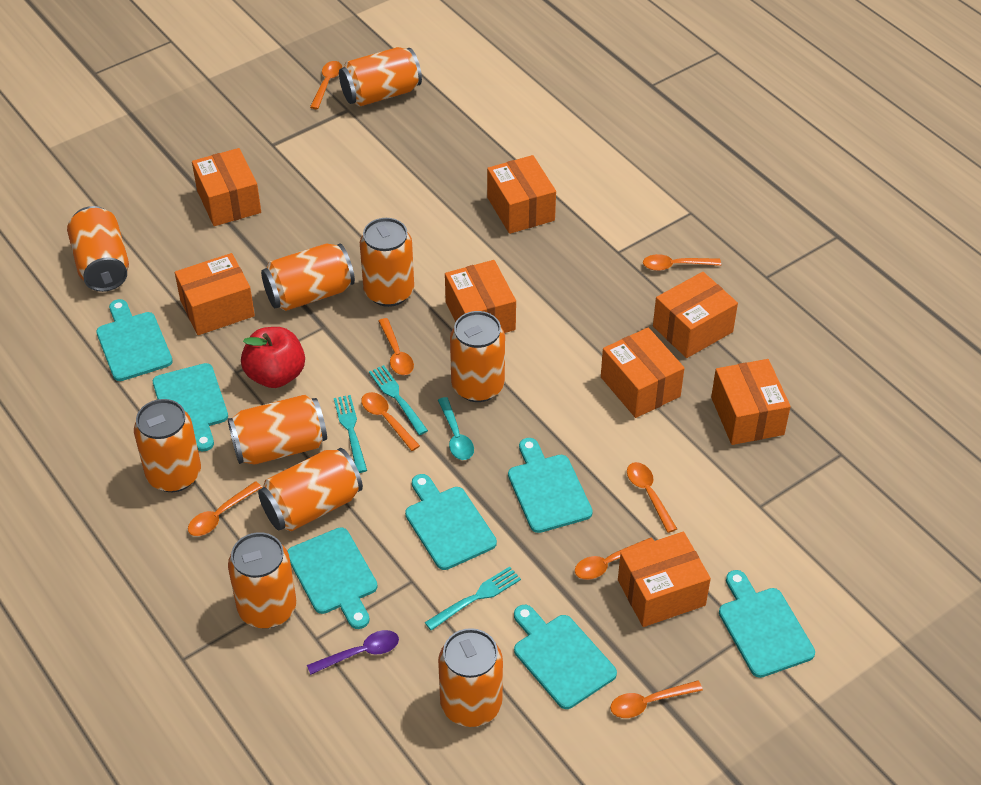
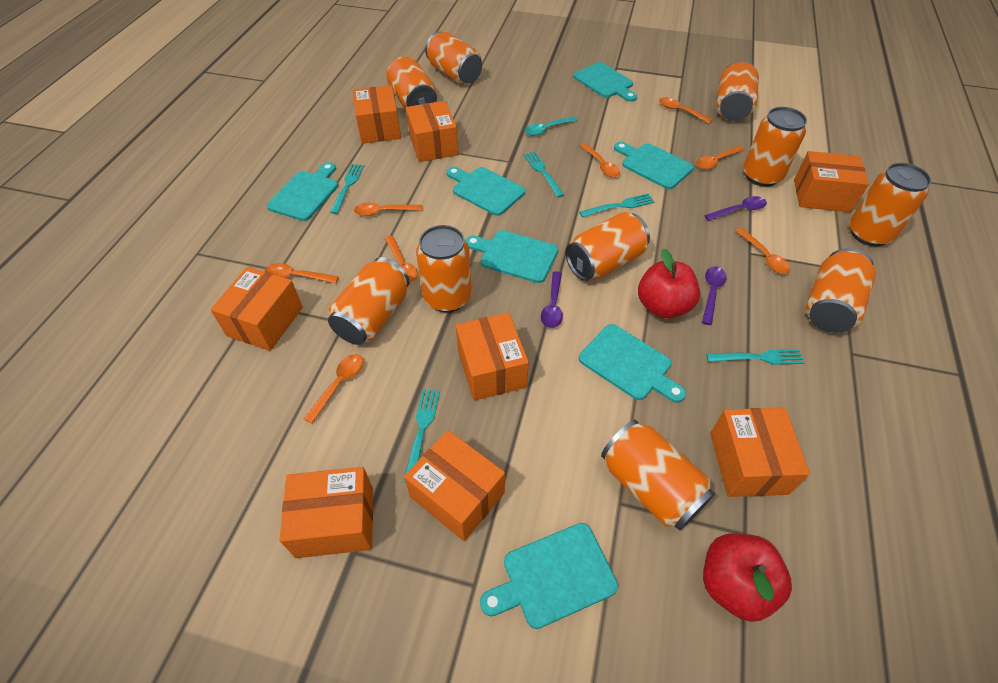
purple spoon: 1 -> 3
red apple: 1 -> 2
turquoise fork: 3 -> 5

